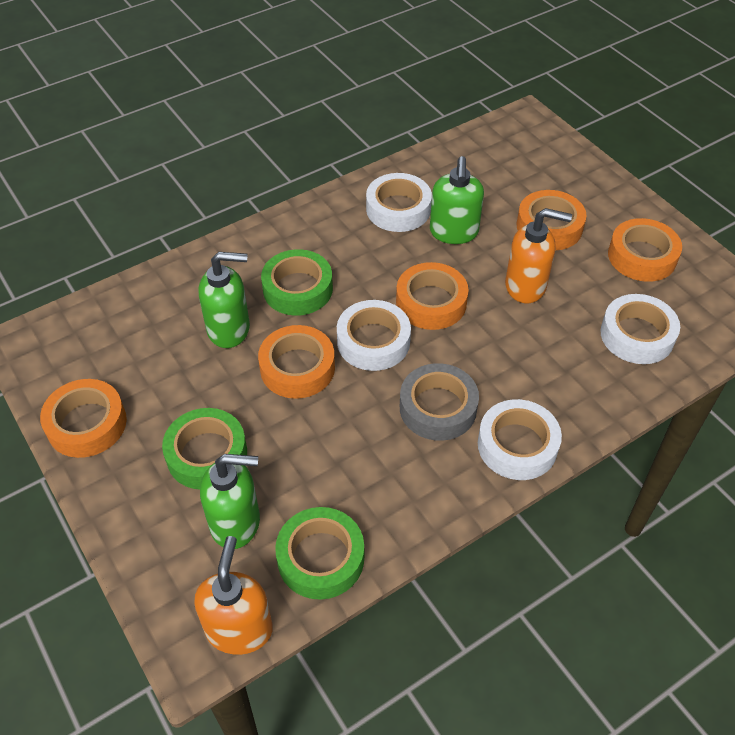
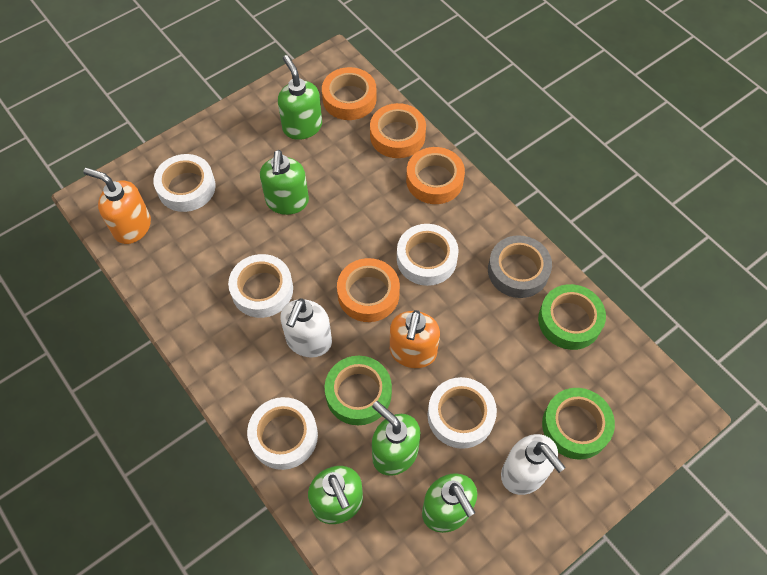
green soap dispenser: 3 -> 5
orange tape: 5 -> 4
white soap dispenser: 0 -> 2
white tape: 4 -> 5

